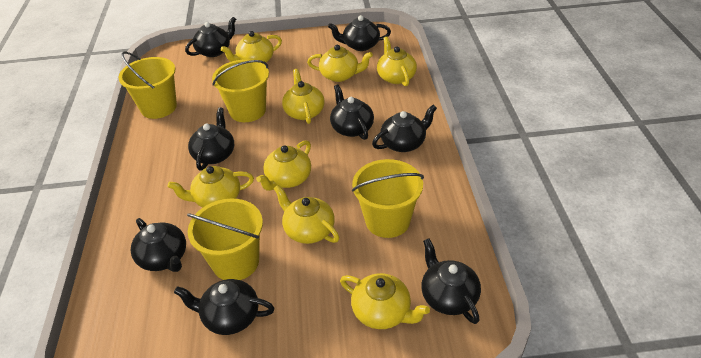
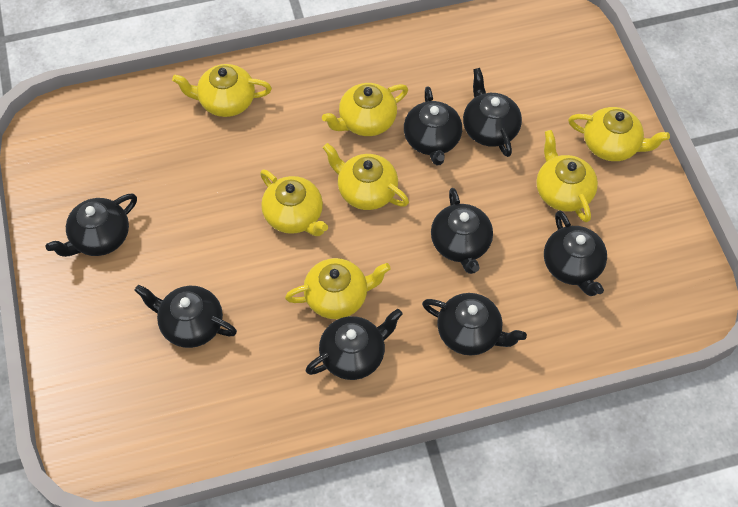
yellow bucket: 4 -> 0
yellow teapot: 8 -> 7

